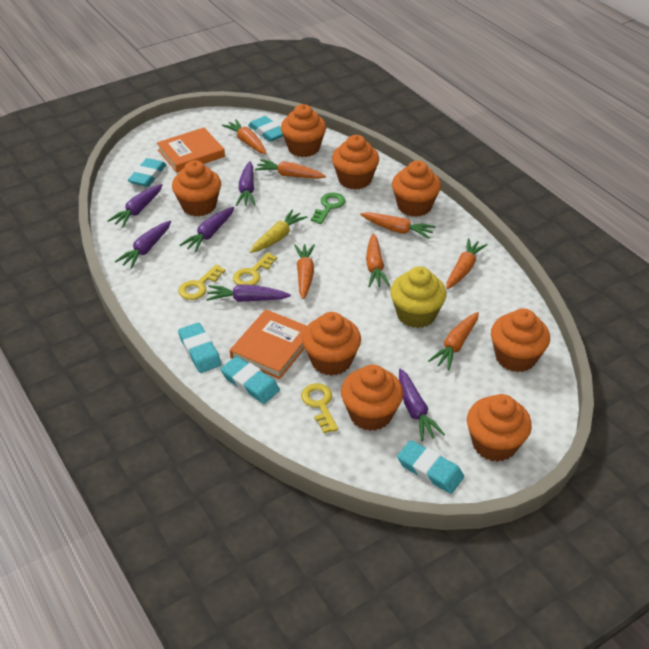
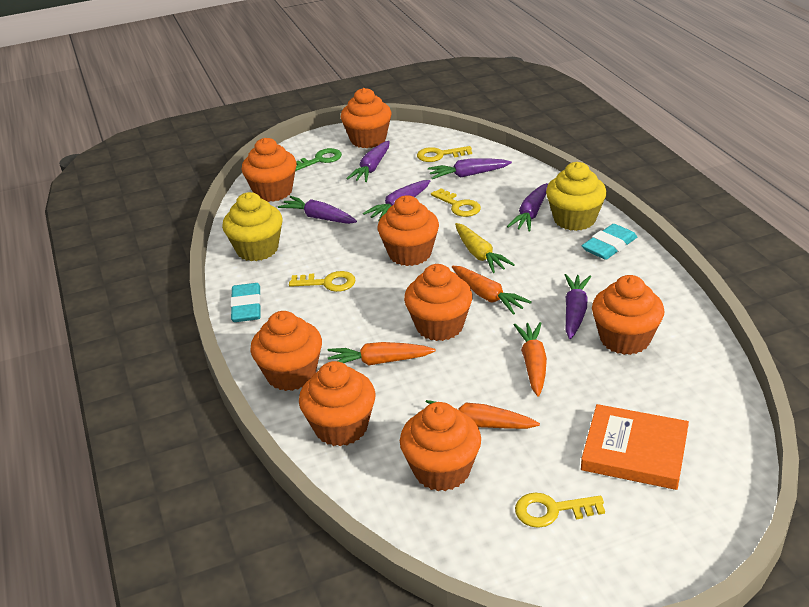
orange book: 2 -> 1
orange carrot: 7 -> 4
turquoise eraser: 5 -> 2
yellow cupcake: 1 -> 2
yellow key: 3 -> 4

